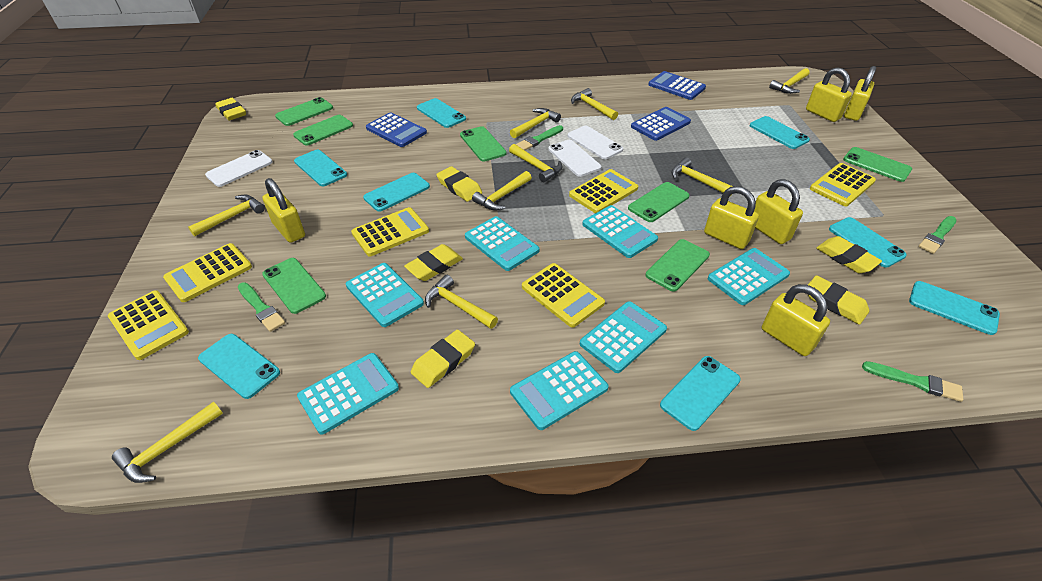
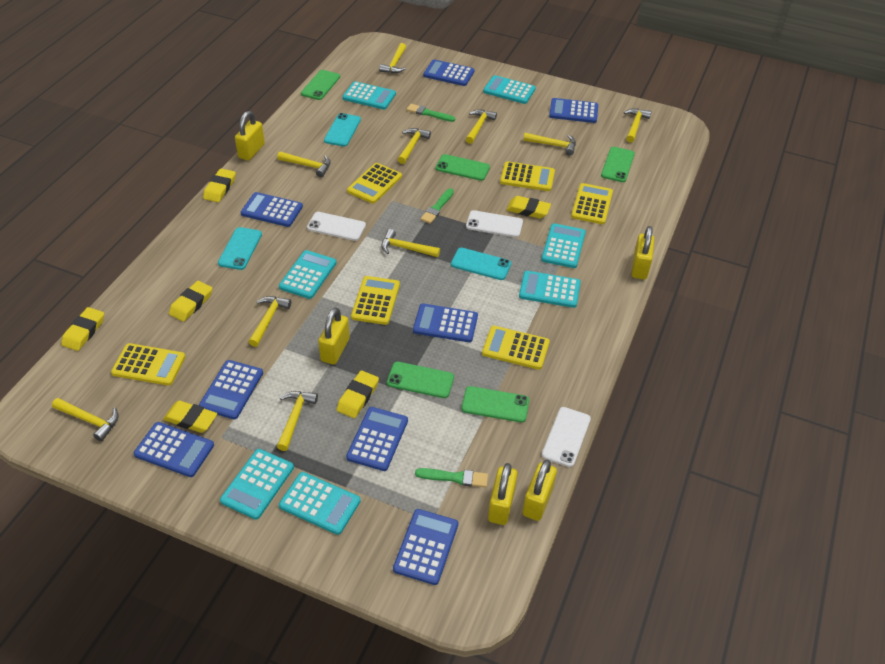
blue calculator: 3 -> 8
green brush: 4 -> 3
green phone: 7 -> 5
turquoise phone: 8 -> 3
yellow hammer: 9 -> 10
yellow padlock: 6 -> 5

